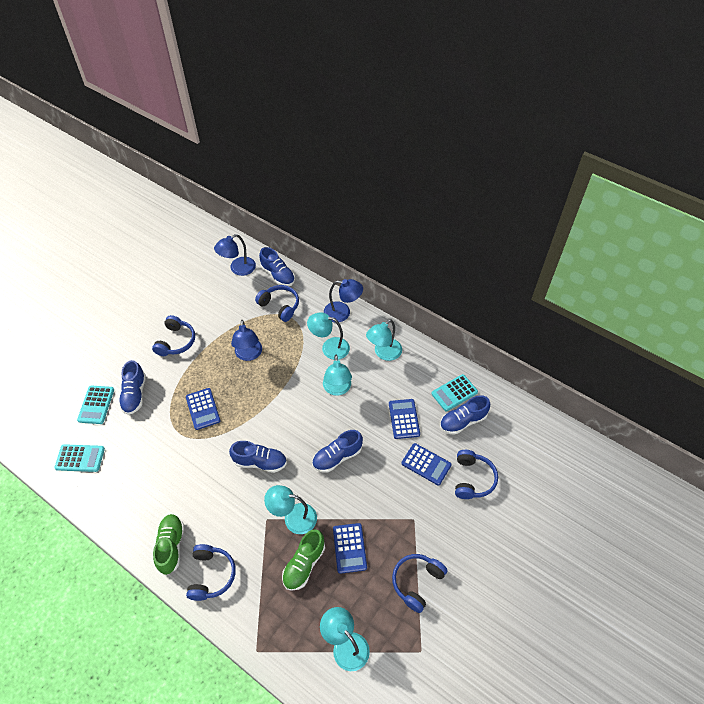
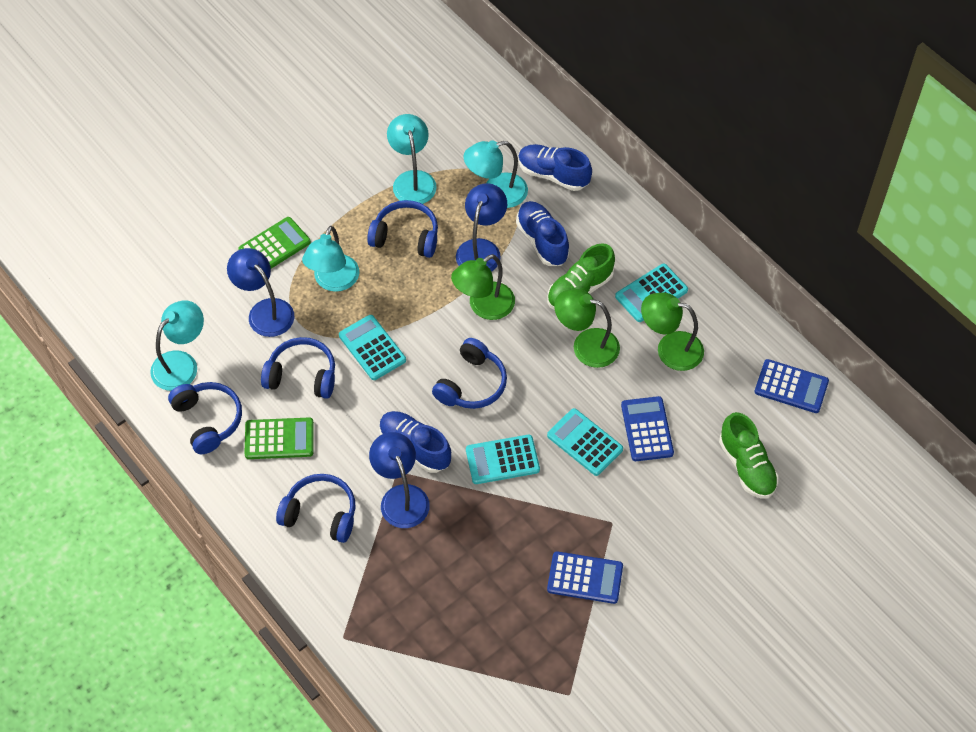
blue calculator: 4 -> 3
blue shoe: 5 -> 3
green calculator: 0 -> 2
green lamp: 0 -> 3
turquoise calculator: 3 -> 4
turquoise lamp: 5 -> 4

